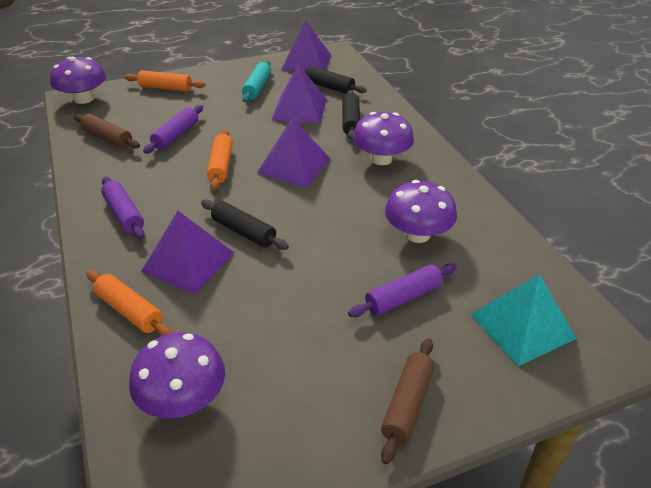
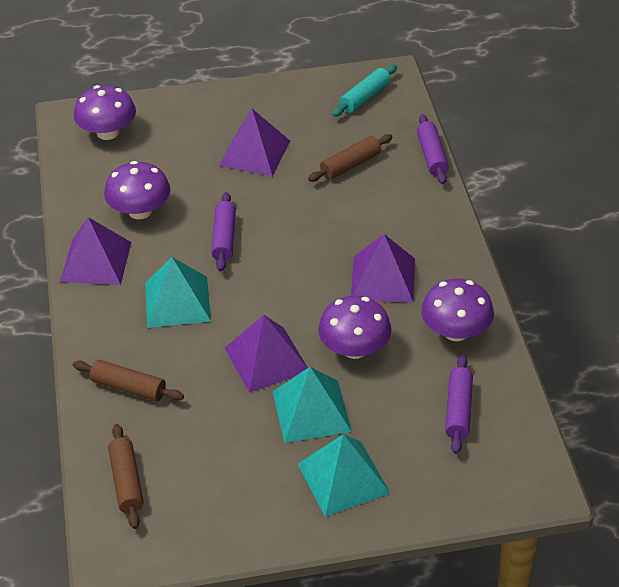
black rolling pin: 3 -> 0
brown rolling pin: 2 -> 3
orange rolling pin: 3 -> 0
turquoise pyramid: 1 -> 3

